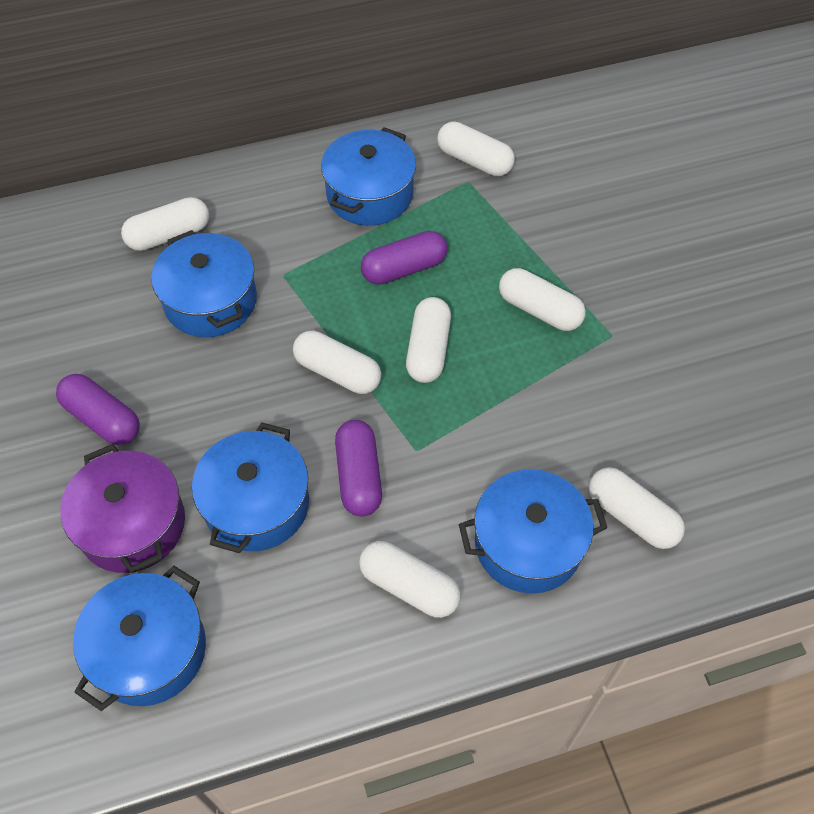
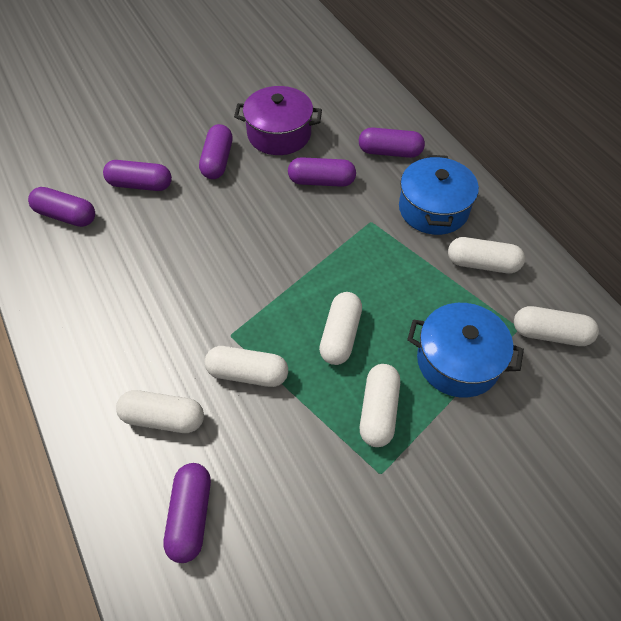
blue pot: 5 -> 2
purple capsule: 3 -> 6
white capsule: 7 -> 6

